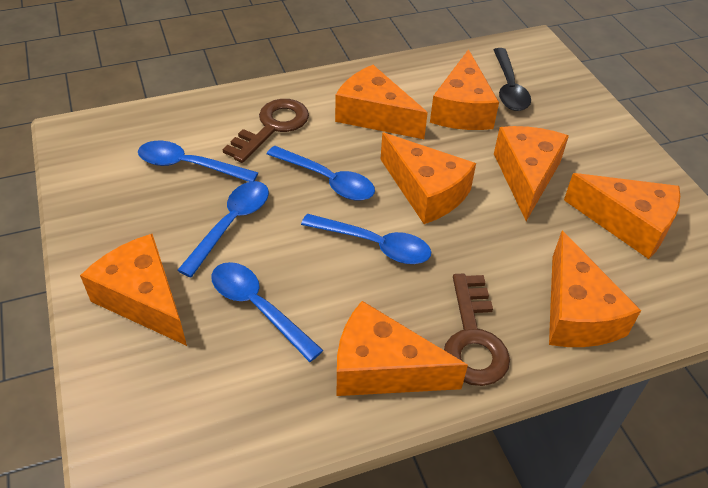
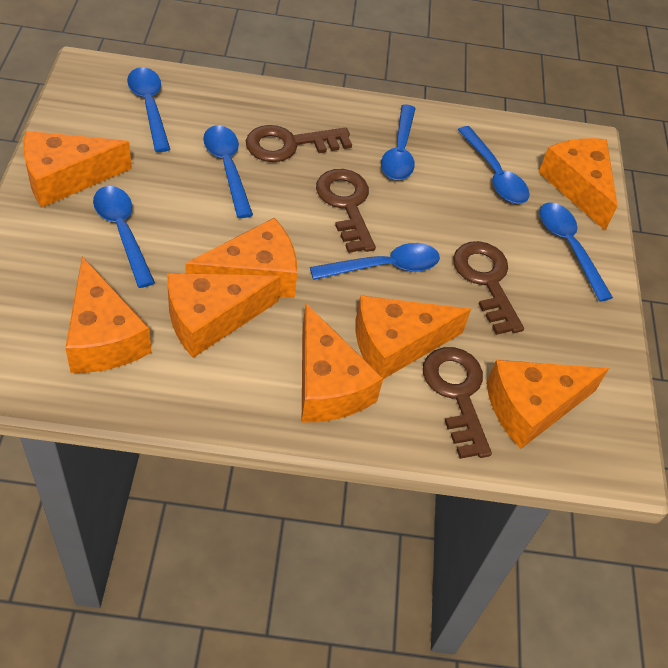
black spoon: 1 -> 0
blue spoon: 5 -> 7
brown key: 2 -> 4

